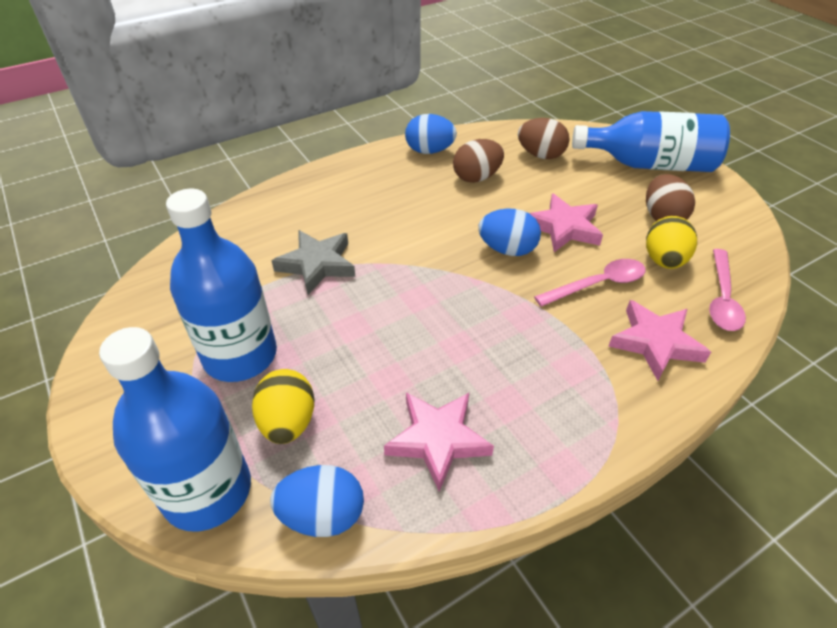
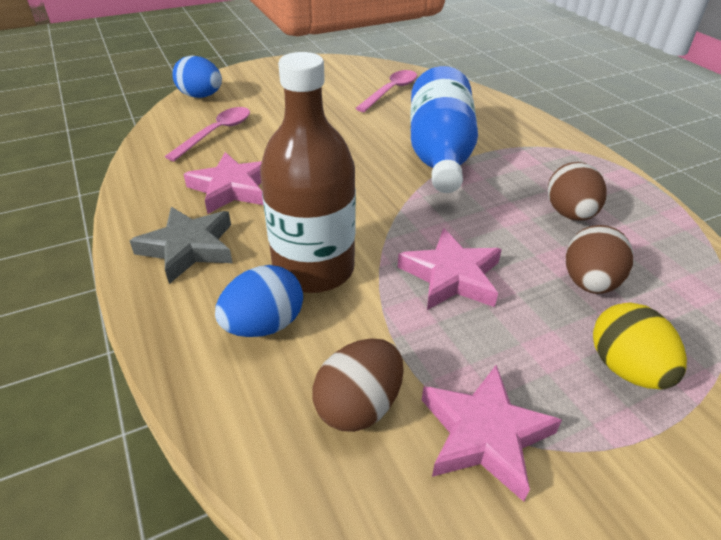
blue bottle: 3 -> 1
blue egg: 3 -> 2
brown bottle: 0 -> 1
yellow egg: 2 -> 1

